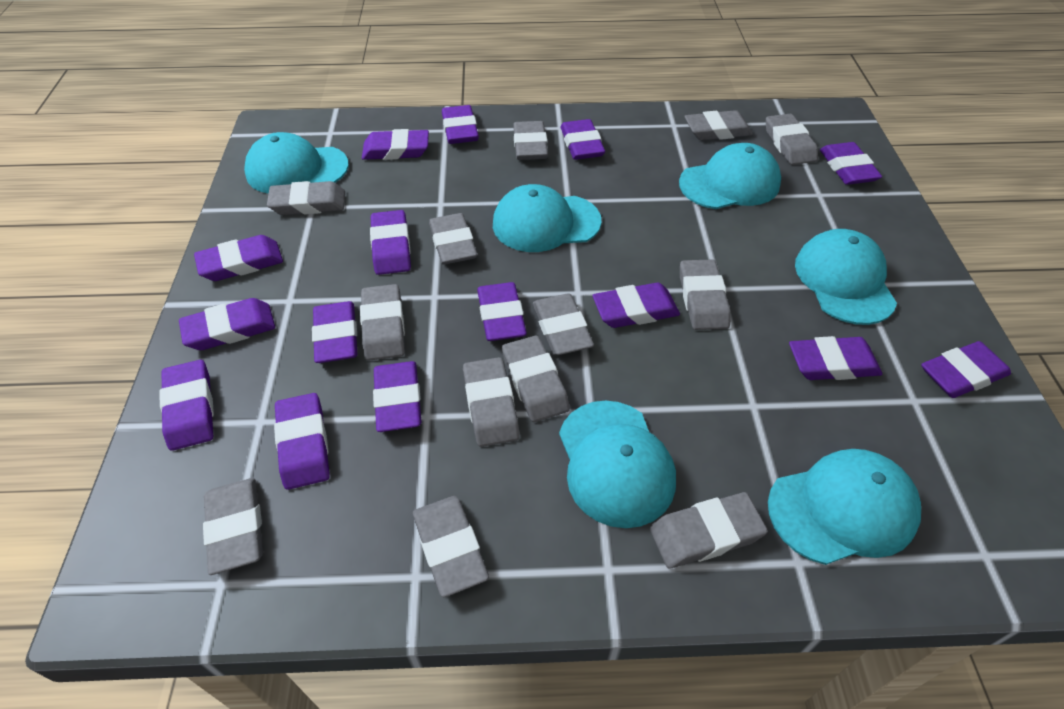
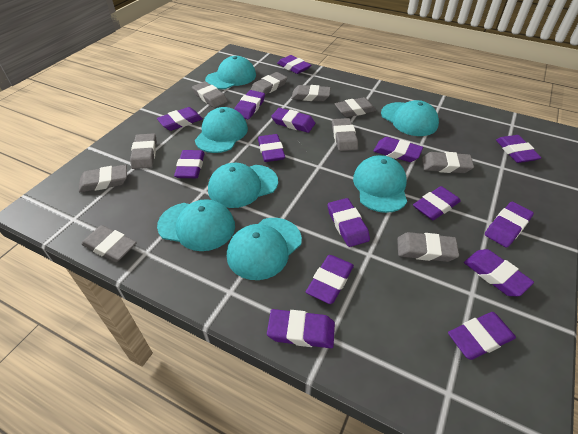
grey eraser: 13 -> 10
turquoise cap: 6 -> 7

